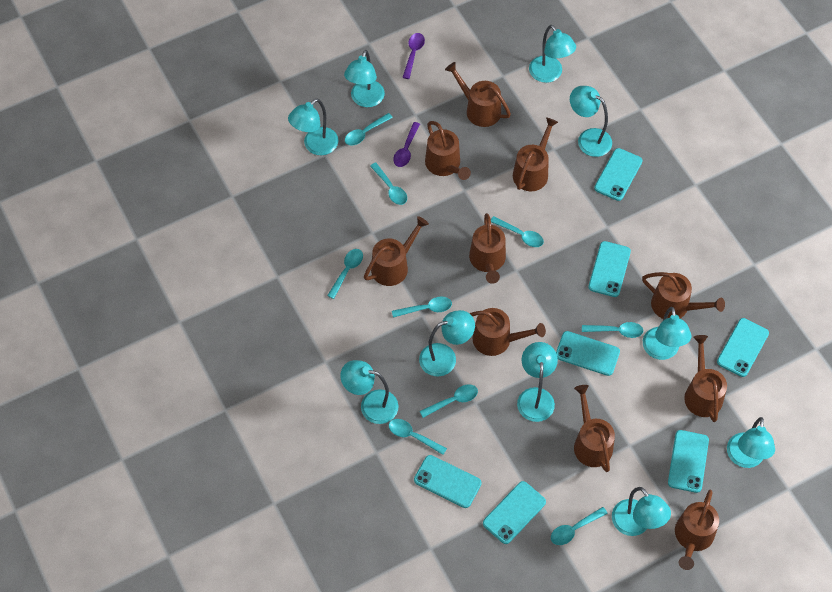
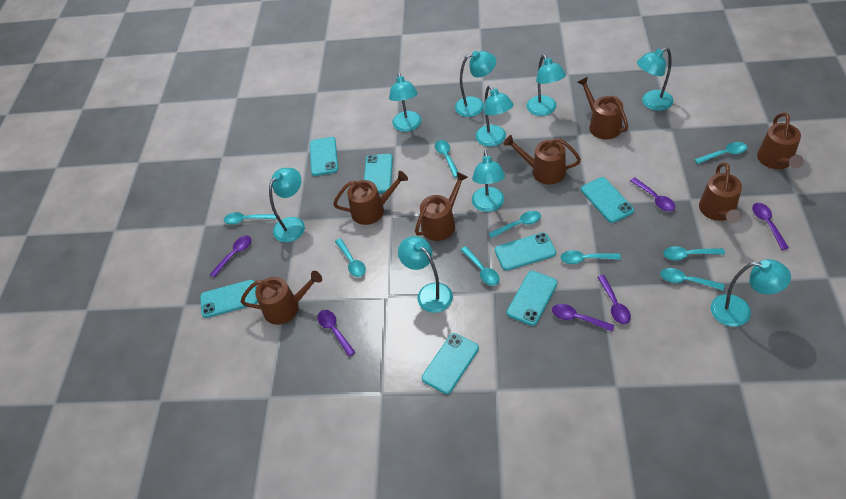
brown watering can: 10 -> 7
purple spoon: 2 -> 6
turquoise lamp: 10 -> 9

